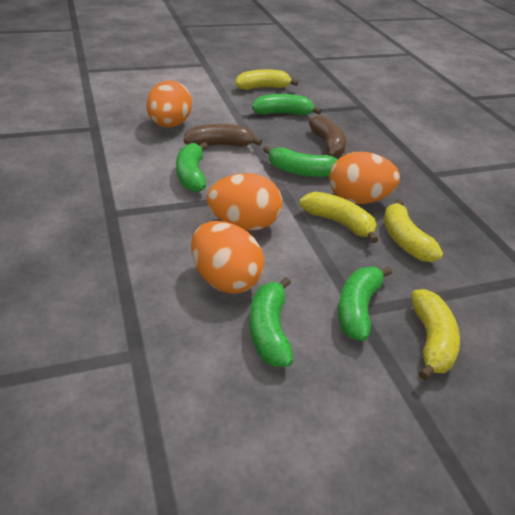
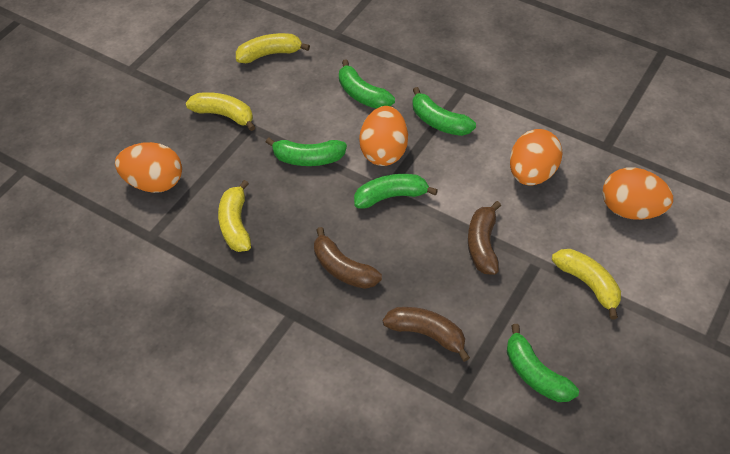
brown banana: 2 -> 3

